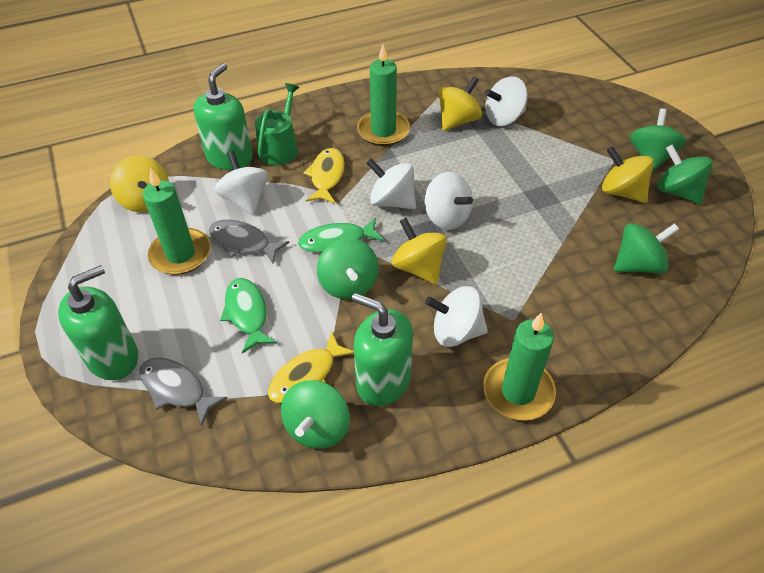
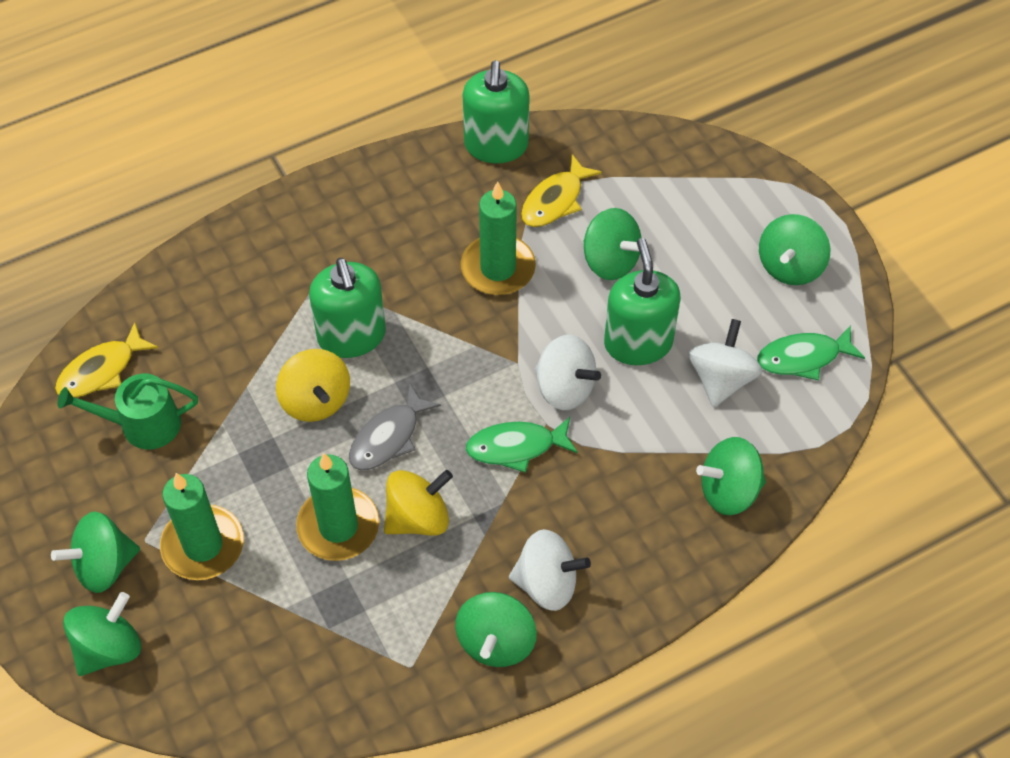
green spinning top: 5 -> 6
grey fish: 2 -> 1
white spinning top: 5 -> 3
yellow spinning top: 4 -> 2

